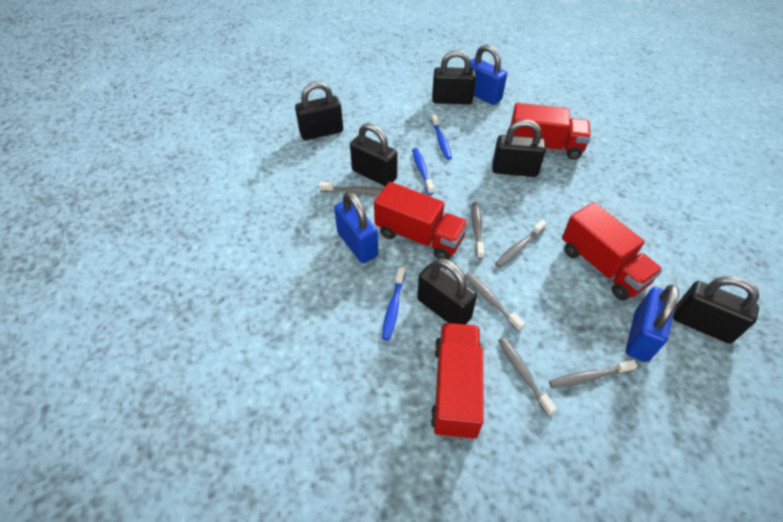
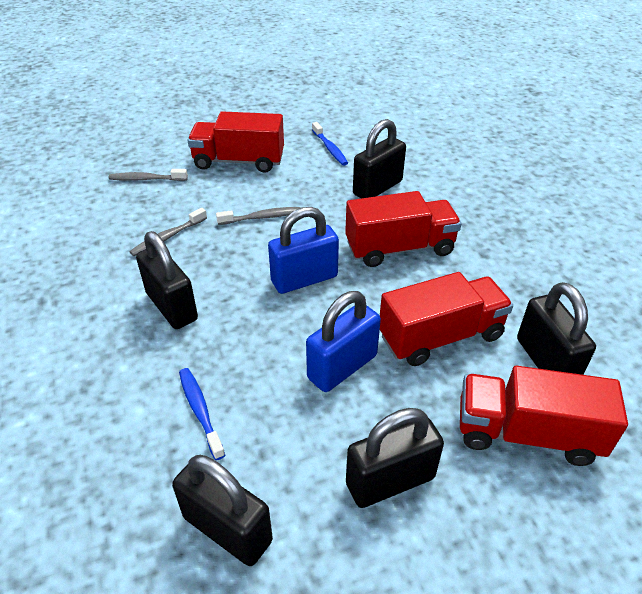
black padlock: 6 -> 5
blue padlock: 3 -> 2
blue toothbrush: 3 -> 2
grey toothbrush: 6 -> 3

